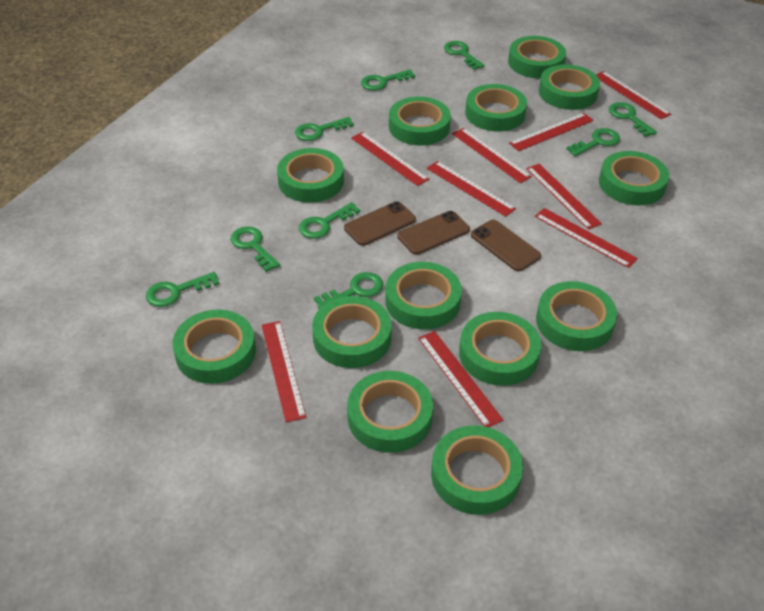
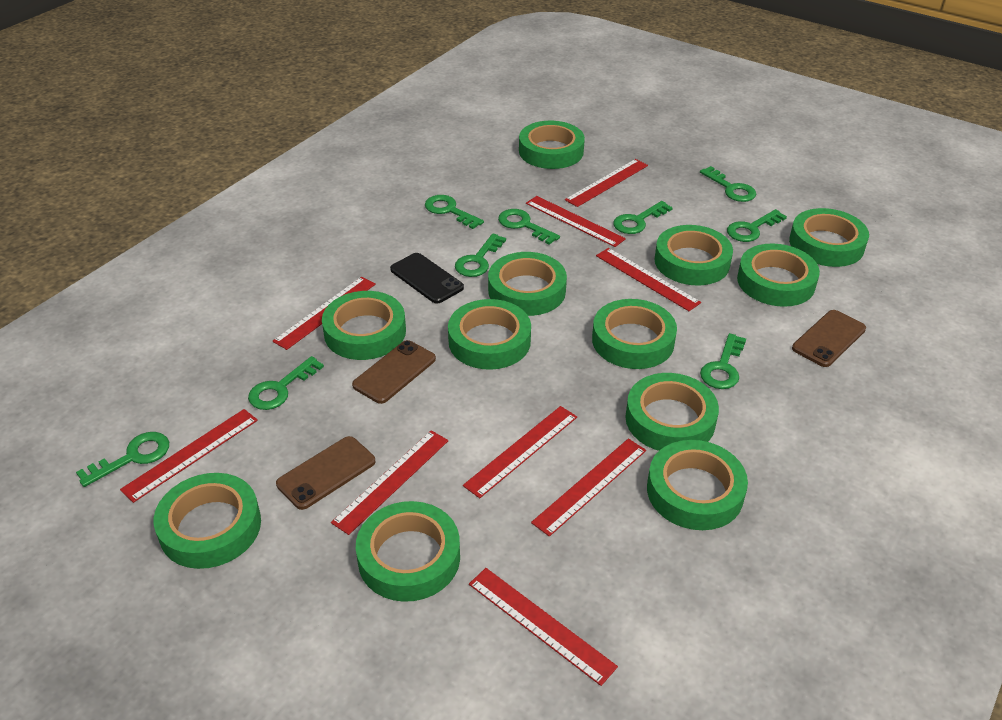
black phone: 0 -> 1
green tape: 13 -> 12

